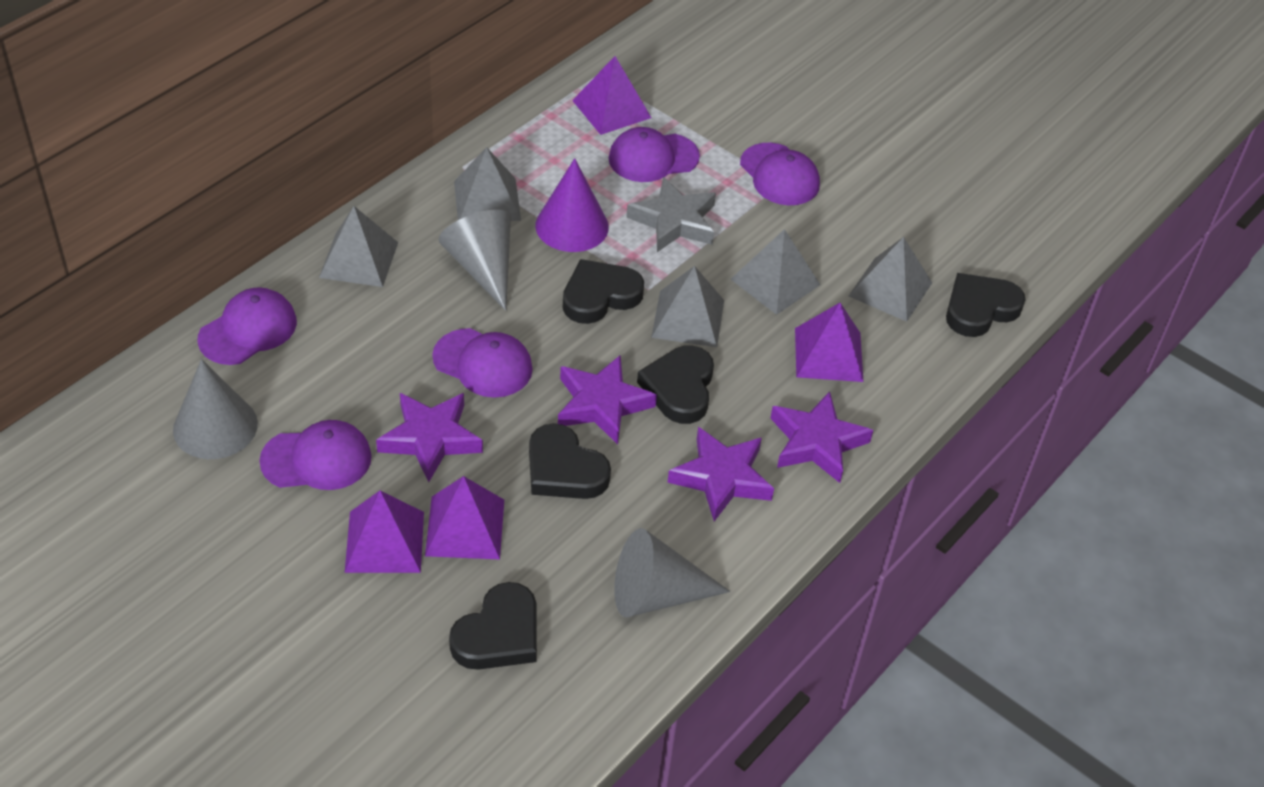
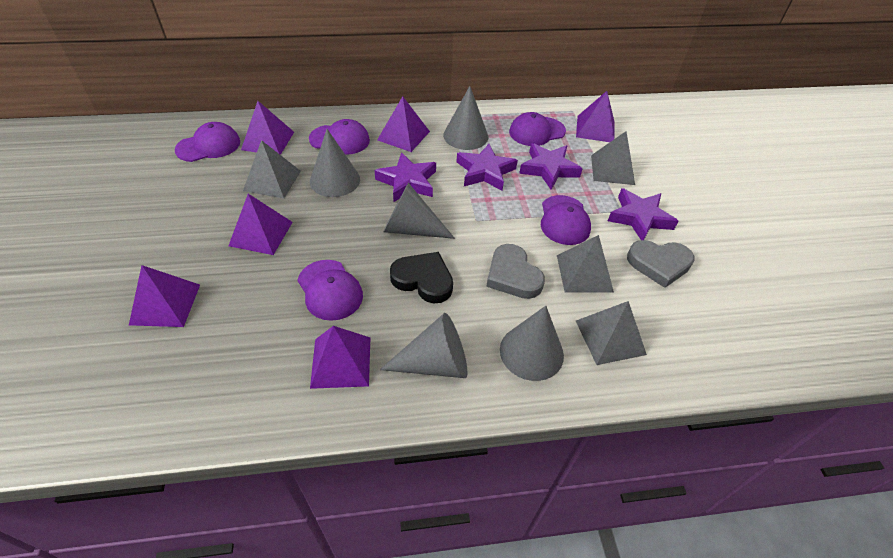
black heart: 5 -> 1
grey cone: 3 -> 5
grey heart: 0 -> 2
grey pyramid: 5 -> 4
grey star: 1 -> 0
purple cone: 1 -> 0
purple pyramid: 4 -> 6

